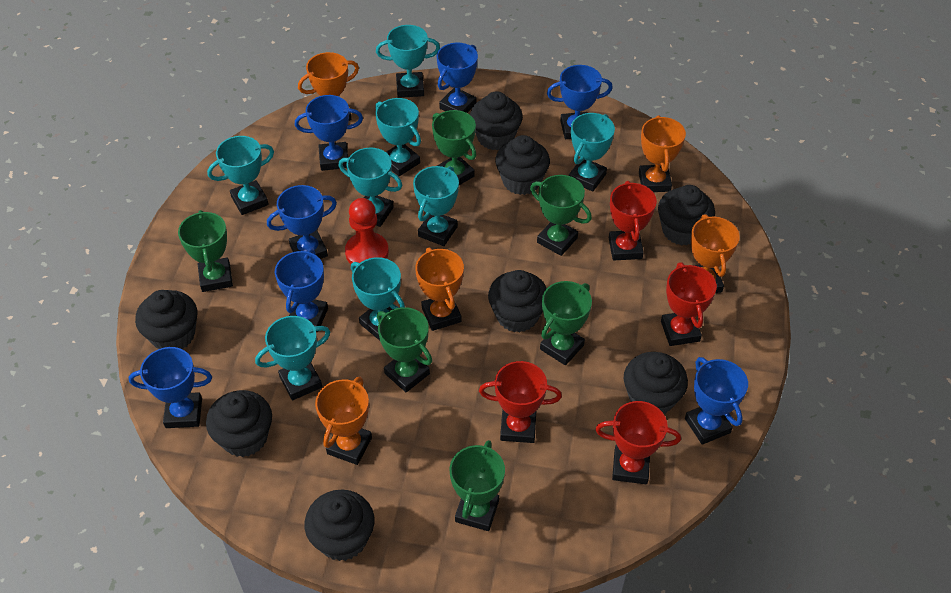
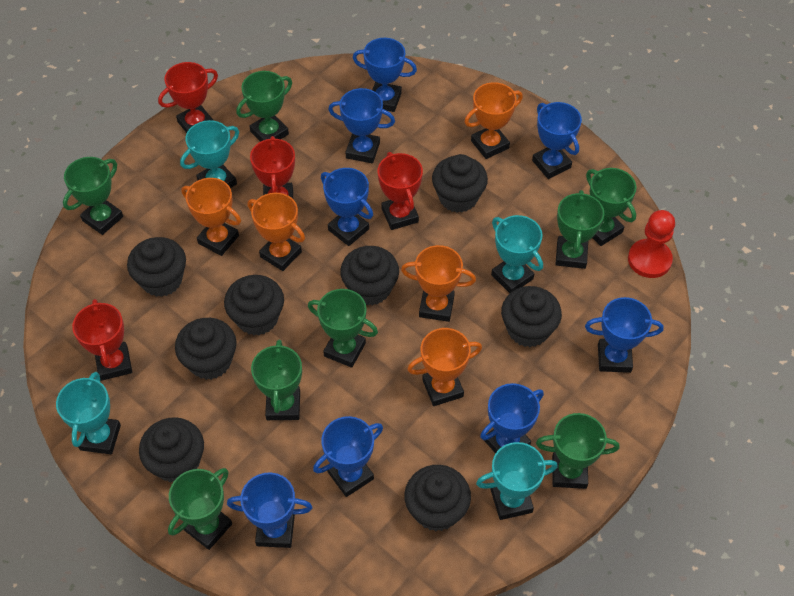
blue trophy: 7 -> 8
green trophy: 6 -> 8
turquoise trophy: 8 -> 4

